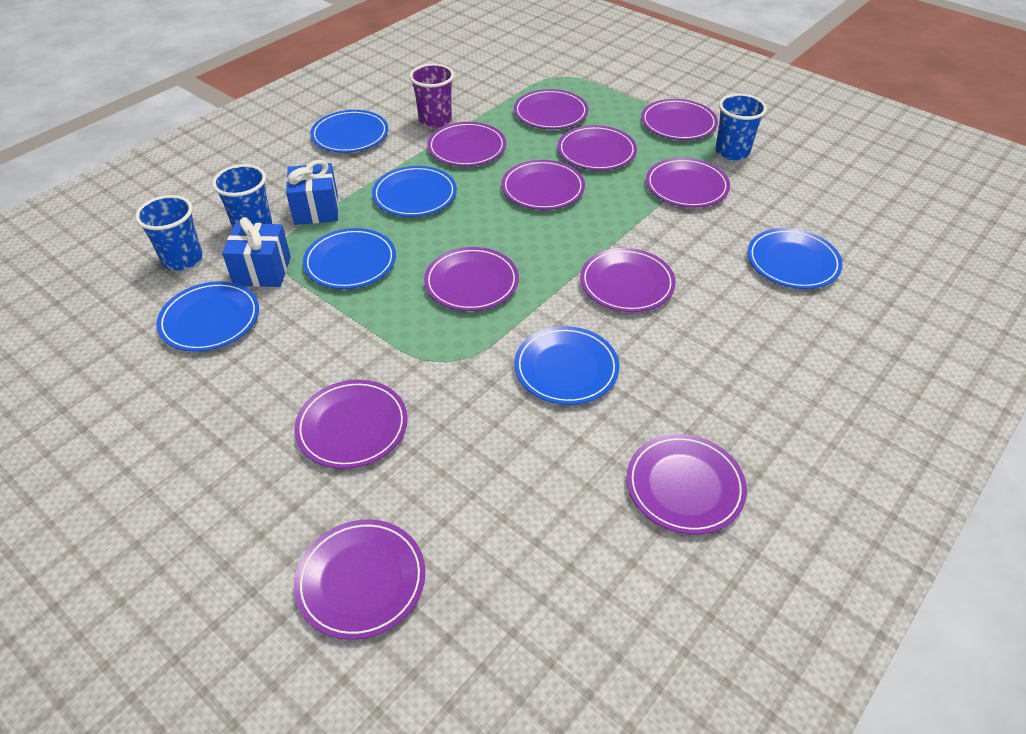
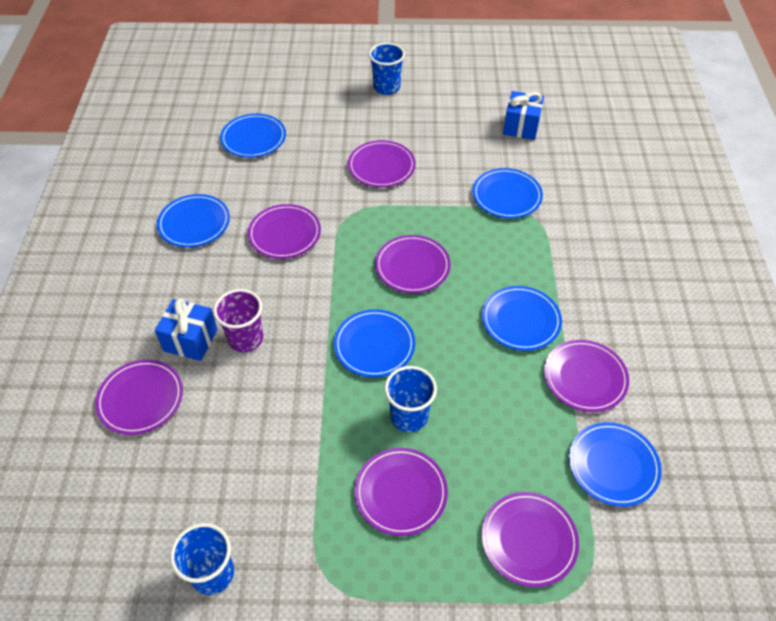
purple plate: 11 -> 7

